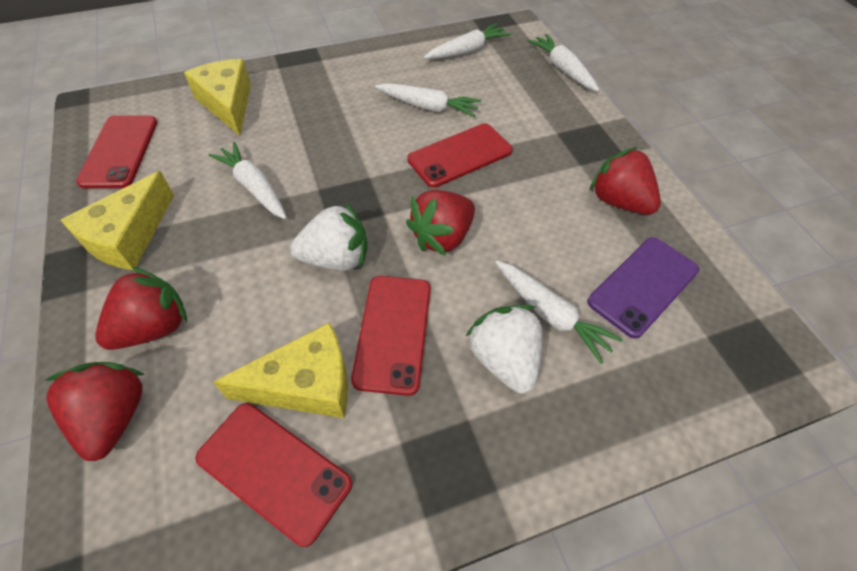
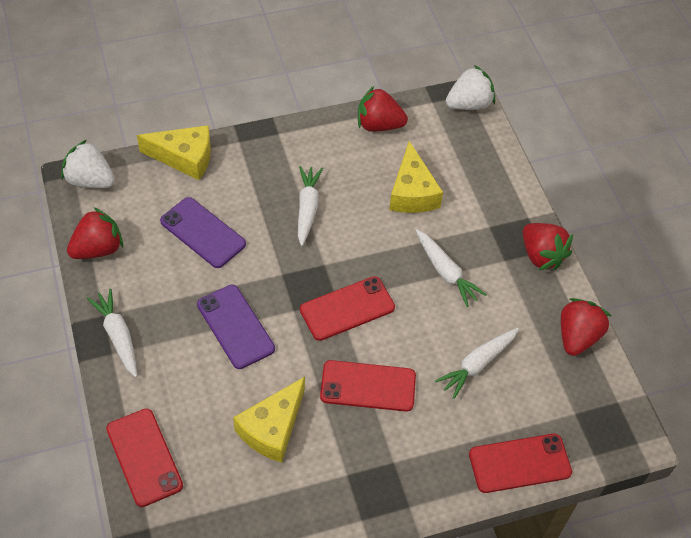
purple phone: 1 -> 2
white carrot: 5 -> 4

